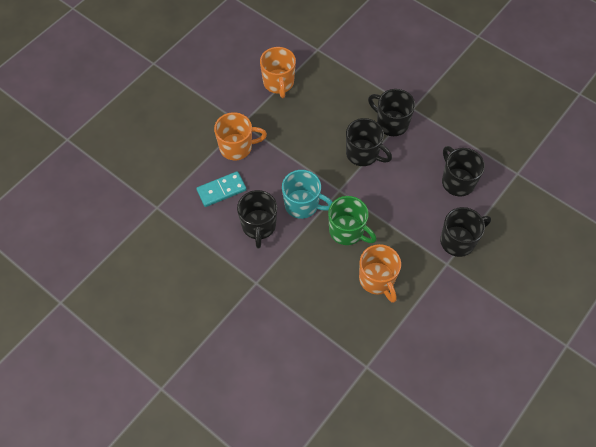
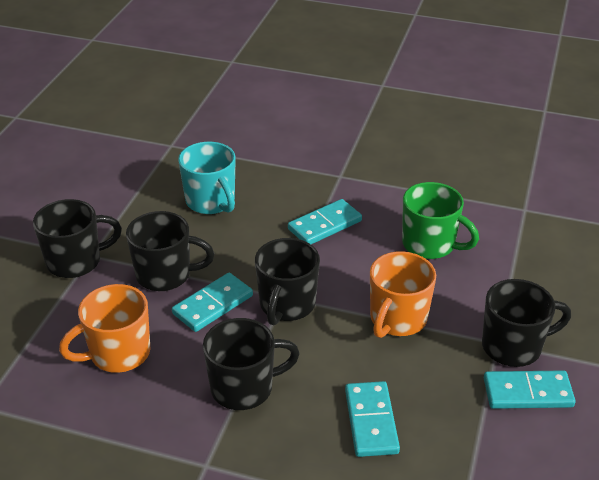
orange mug: 3 -> 2
turquoise domino: 1 -> 4

